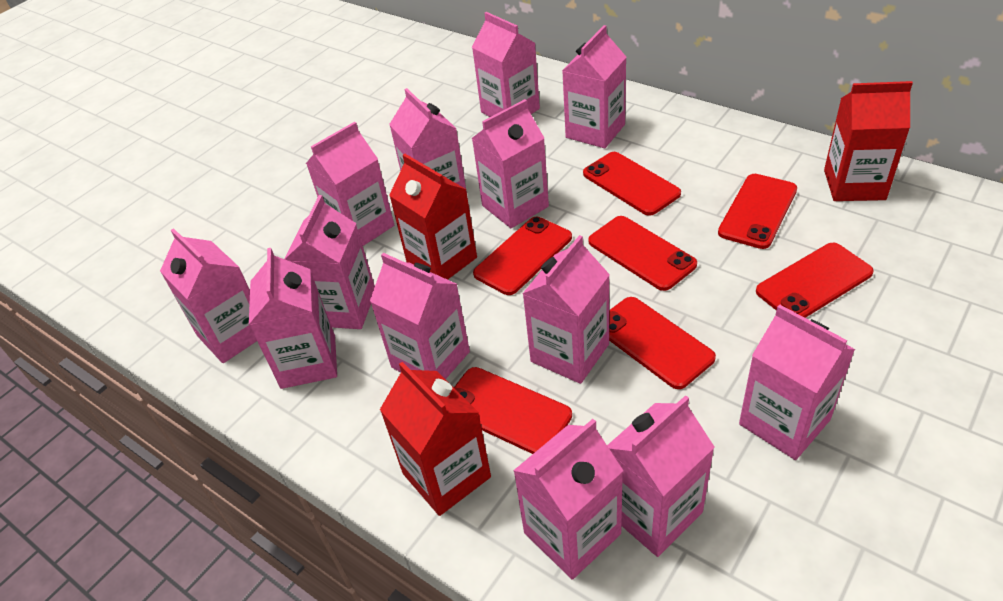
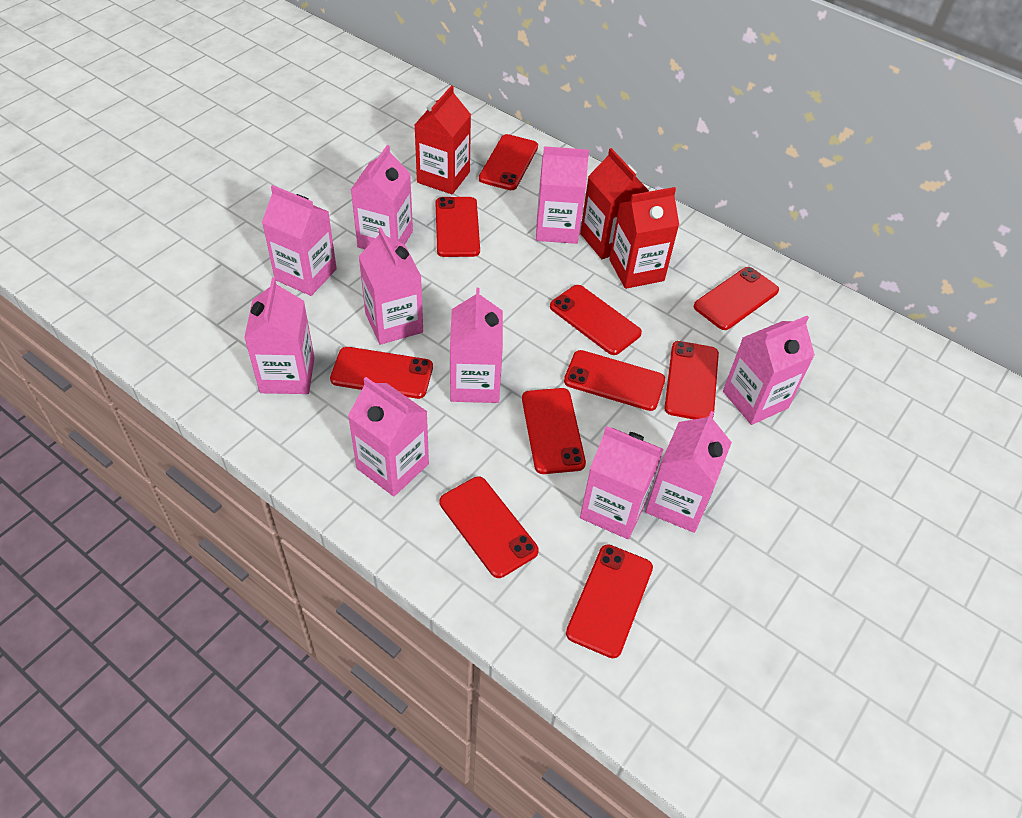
pink carton: 13 -> 10
red phone: 7 -> 10

